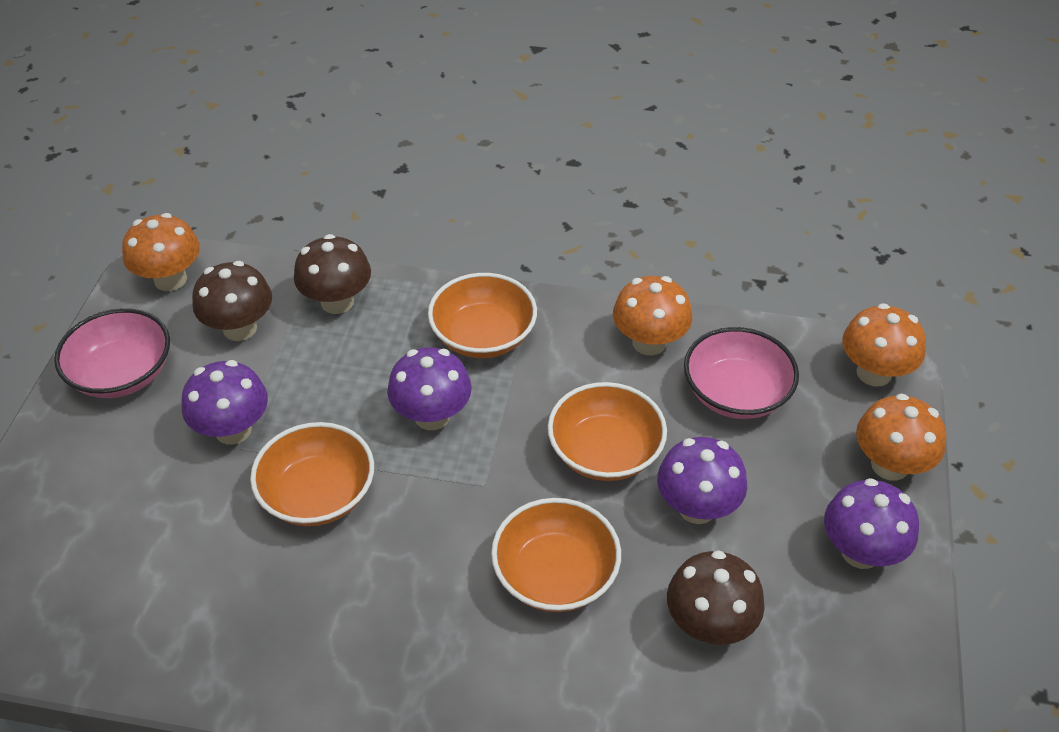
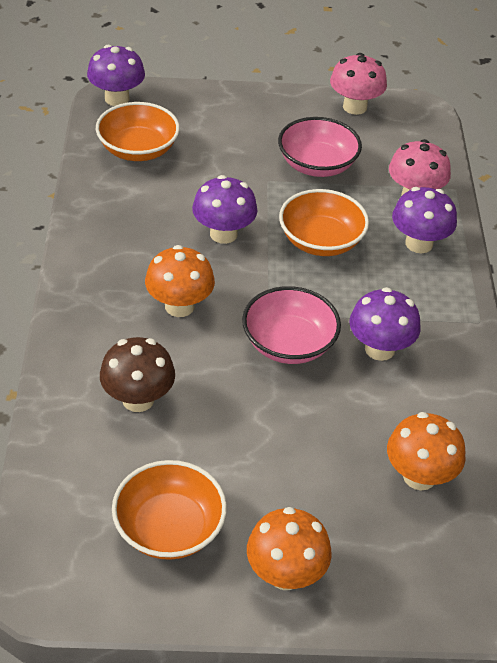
brown mushroom: 3 -> 1
orange bowl: 4 -> 3
orange mushroom: 4 -> 3
pink mushroom: 0 -> 2

